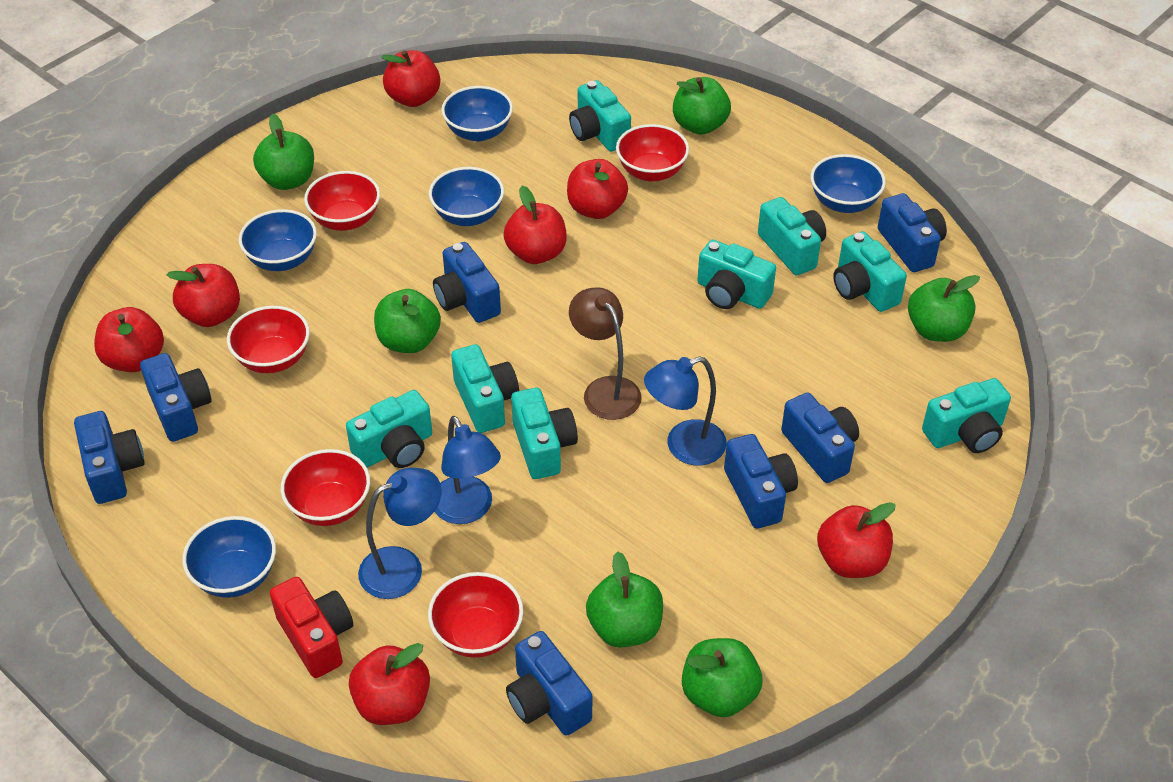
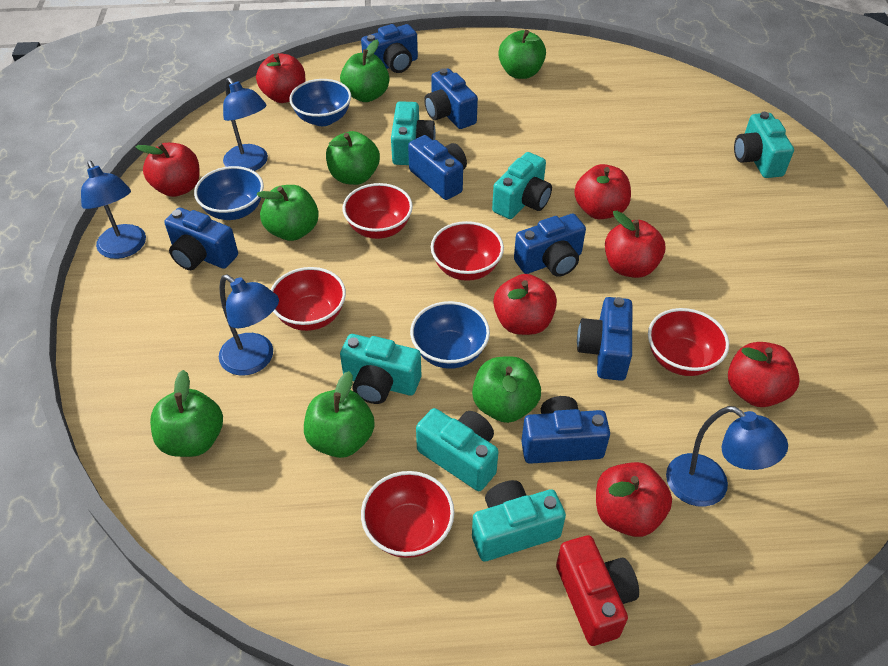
blue bowl: 5 -> 3
blue lamp: 3 -> 4
brown lamp: 1 -> 0
green apple: 6 -> 7
turquoise camera: 8 -> 6

